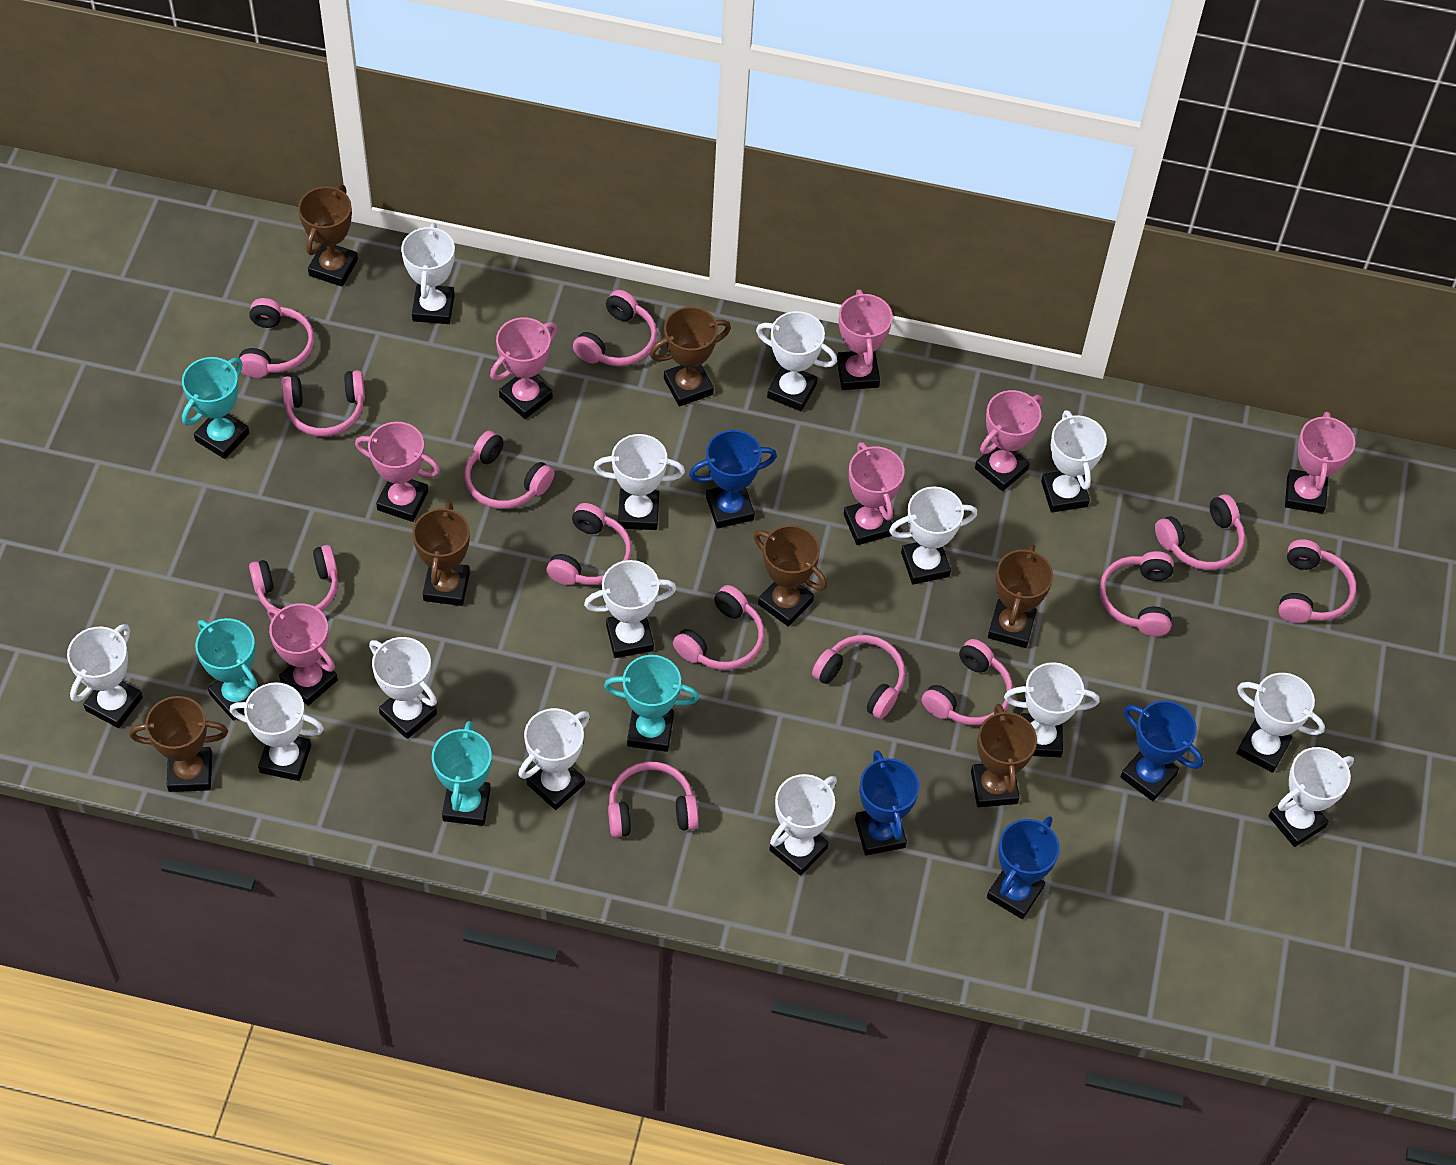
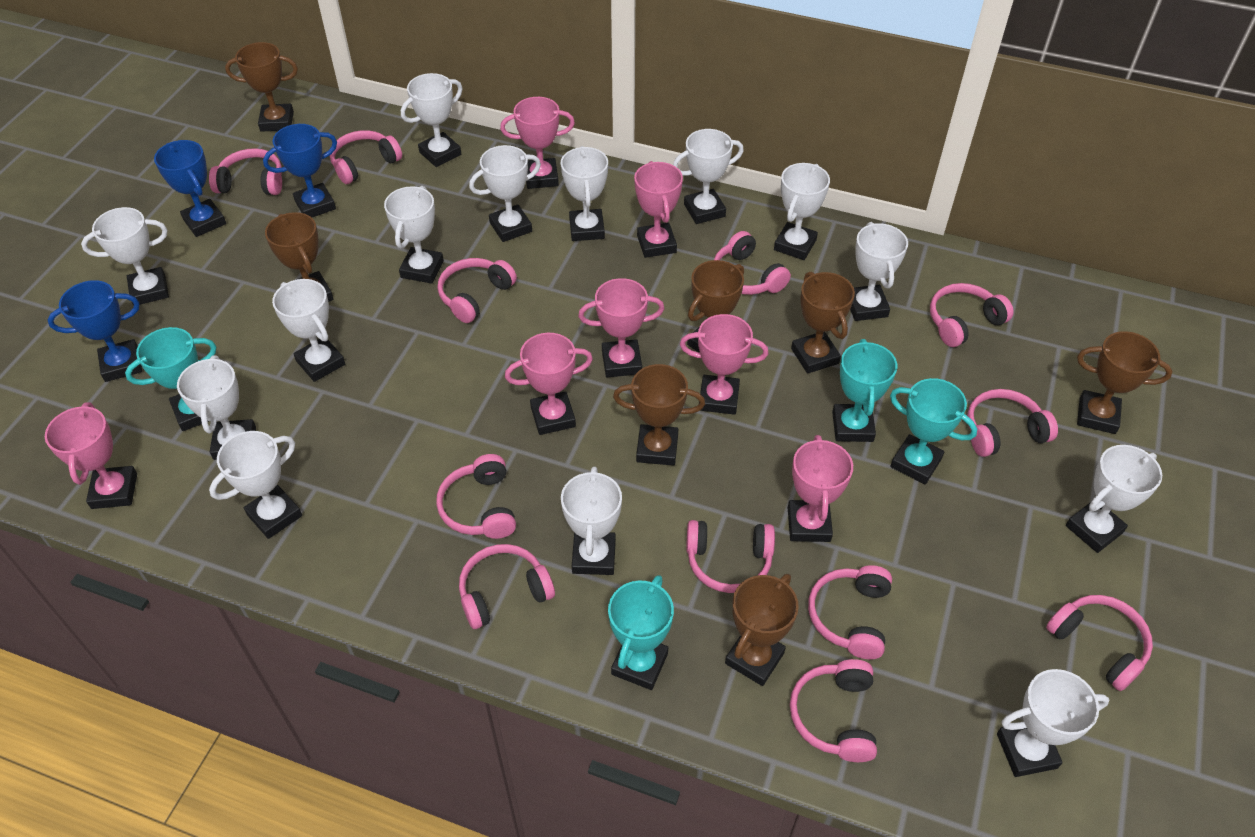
blue trophy: 4 -> 3
pink headphones: 13 -> 12

